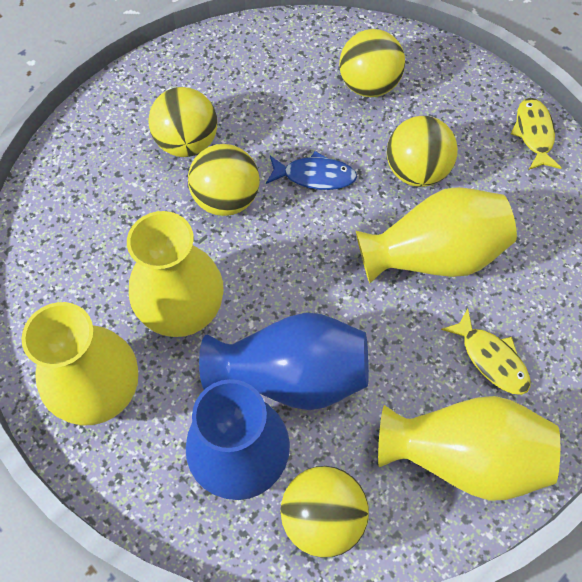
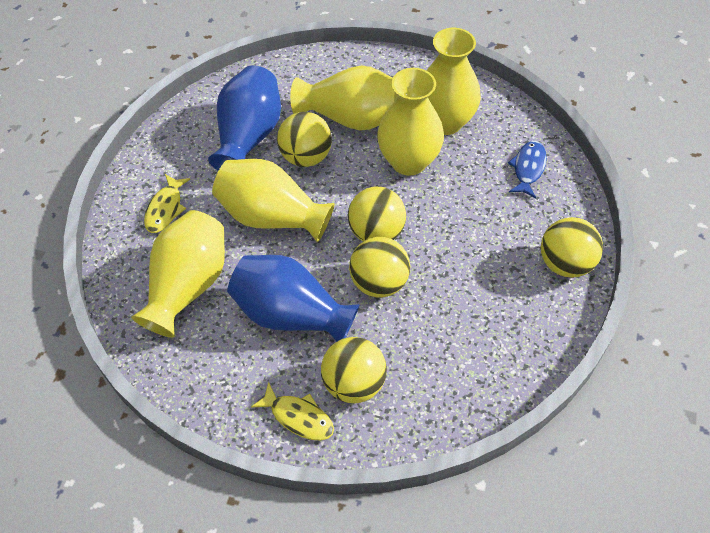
yellow vase: 4 -> 5

